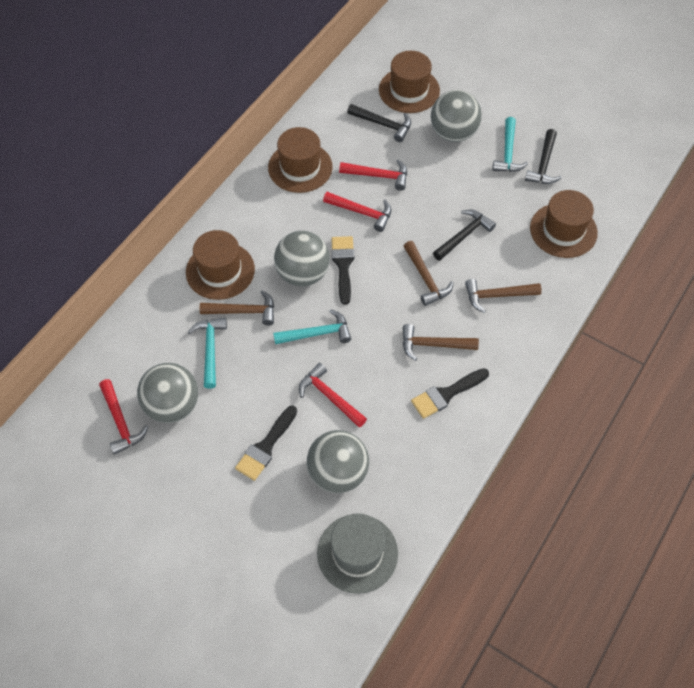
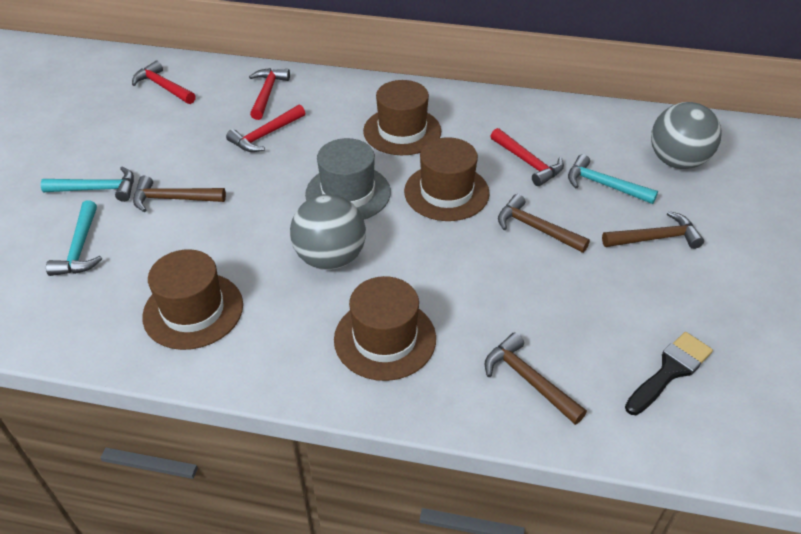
black brush: 3 -> 1
black hammer: 3 -> 0
grey ball: 4 -> 2

